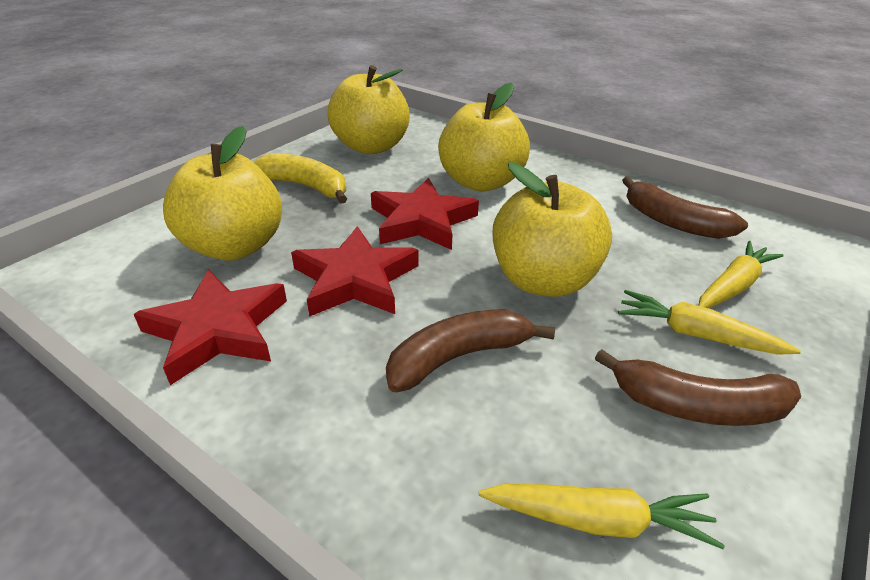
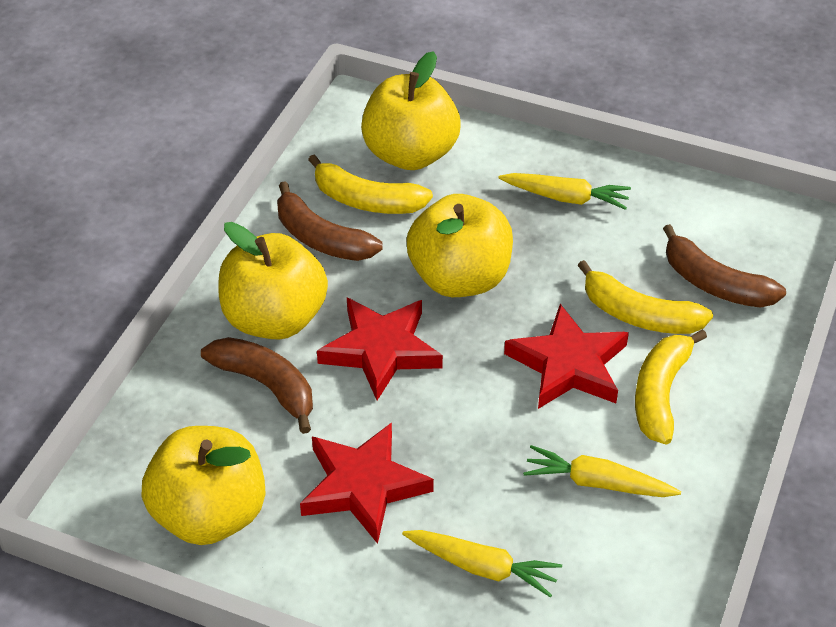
yellow banana: 1 -> 3

